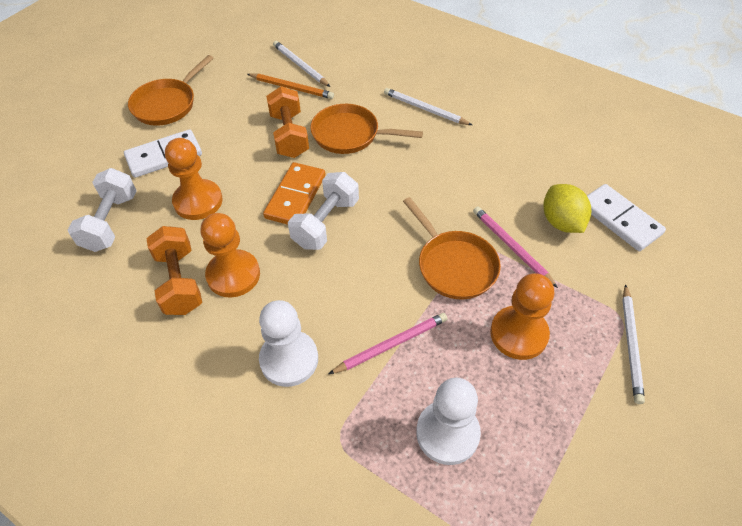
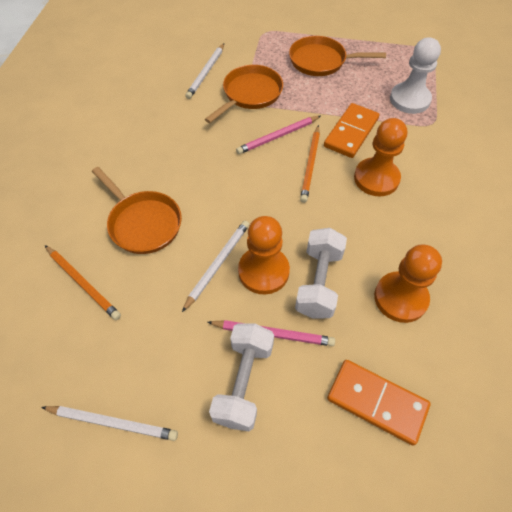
orange domino: 1 -> 2
orange dumbbell: 2 -> 0
orange pencil: 1 -> 2
white domino: 2 -> 0
white pawn: 2 -> 1
yellow lemon: 1 -> 0

